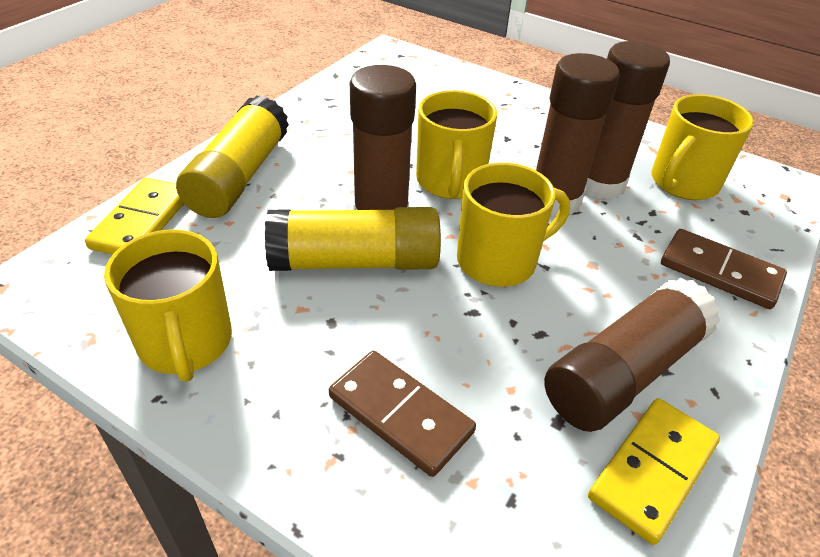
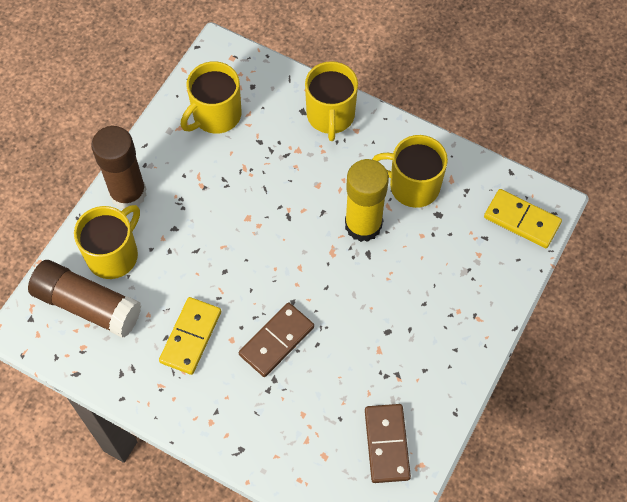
brown glue stick: 4 -> 2
yellow glue stick: 2 -> 1

